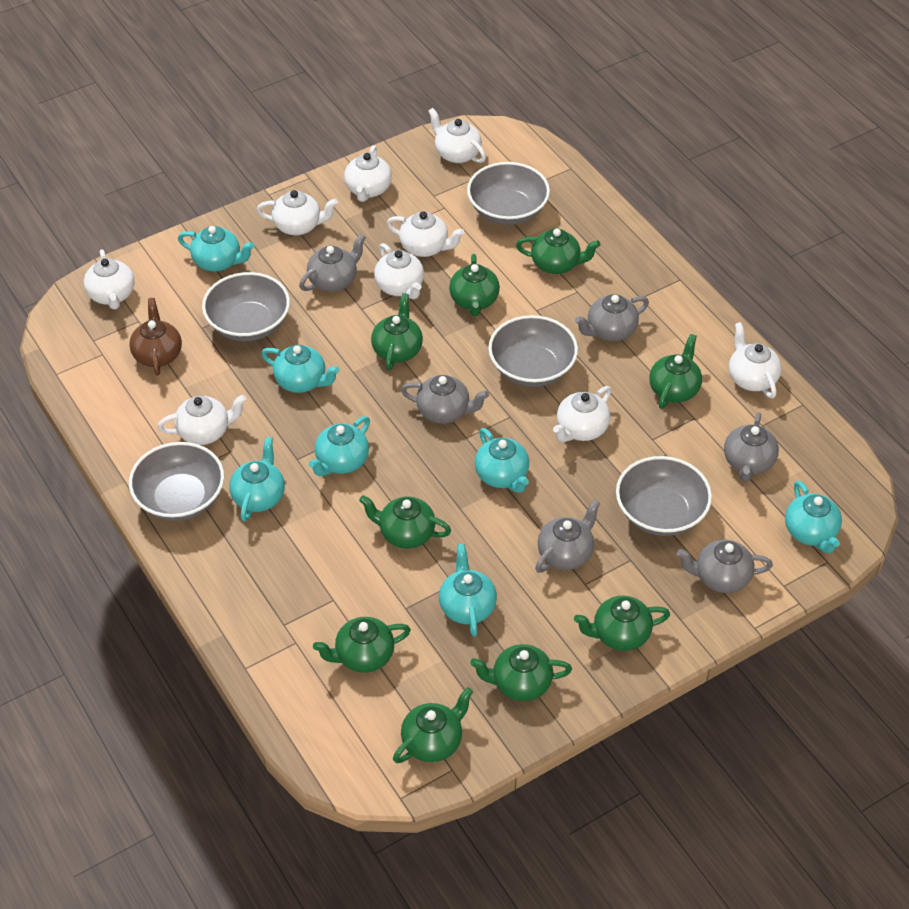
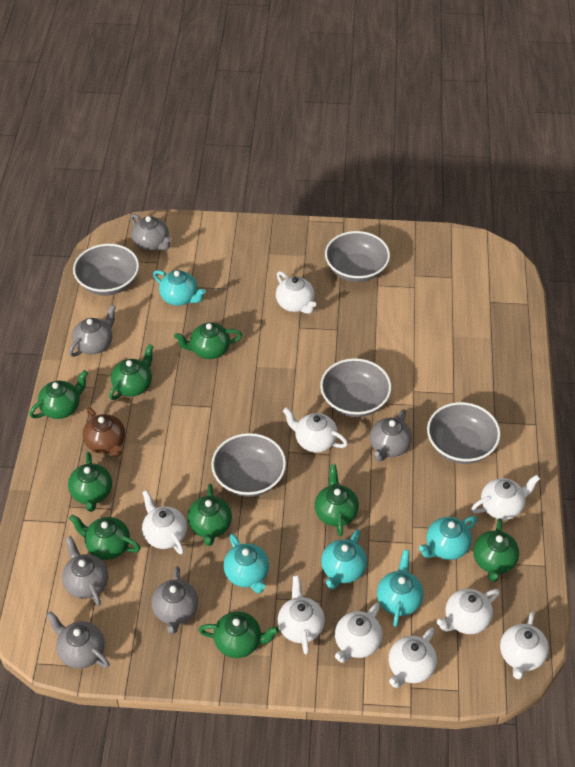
turquoise teapot: 7 -> 5

